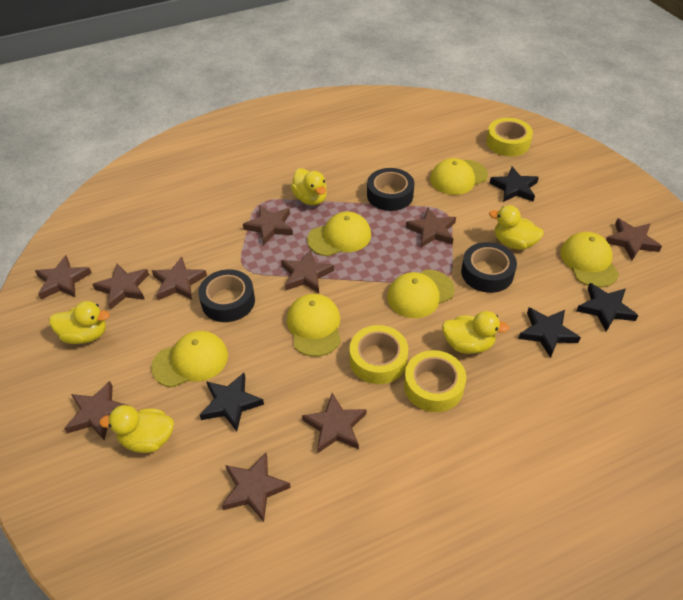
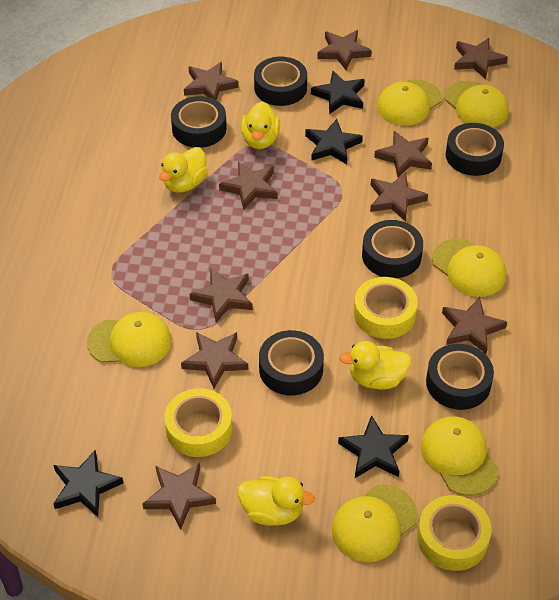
black tape: 3 -> 6
yellow duck: 5 -> 4

